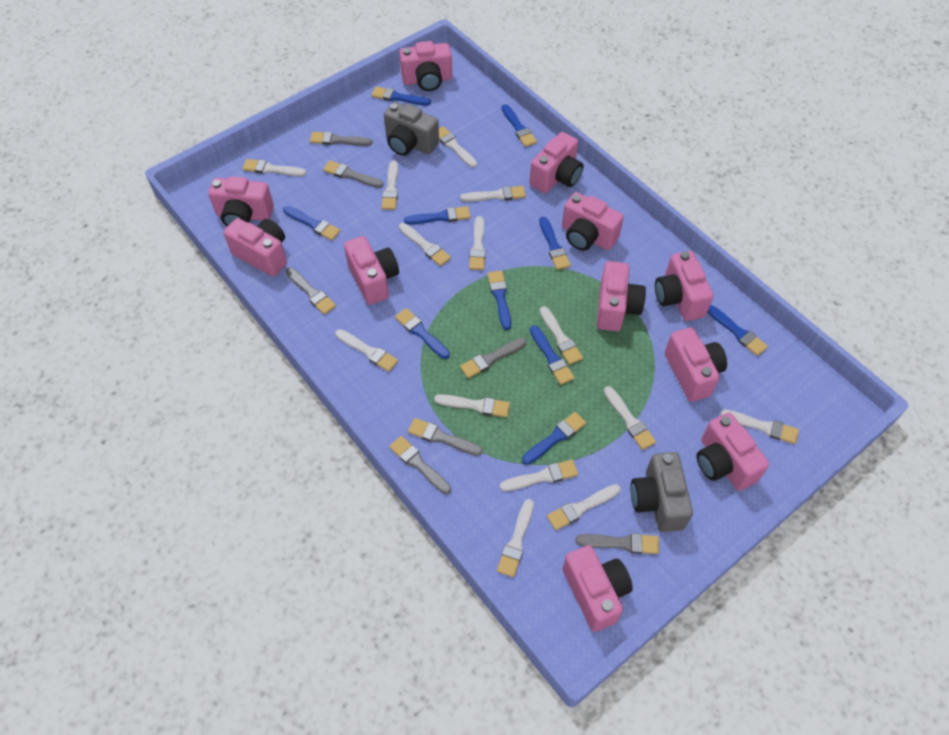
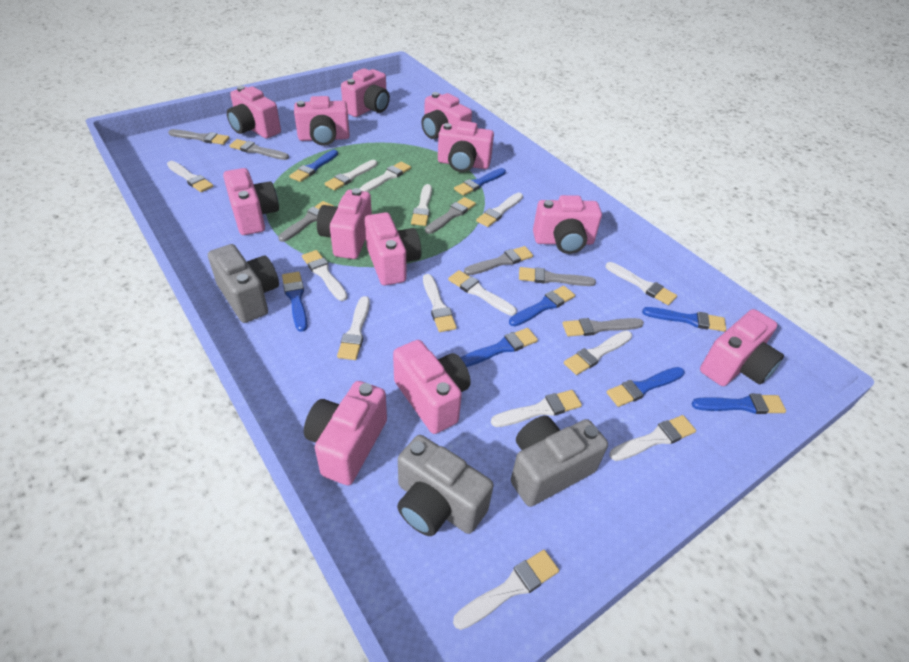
blue brush: 10 -> 8
grey camera: 2 -> 3
pink camera: 11 -> 12

